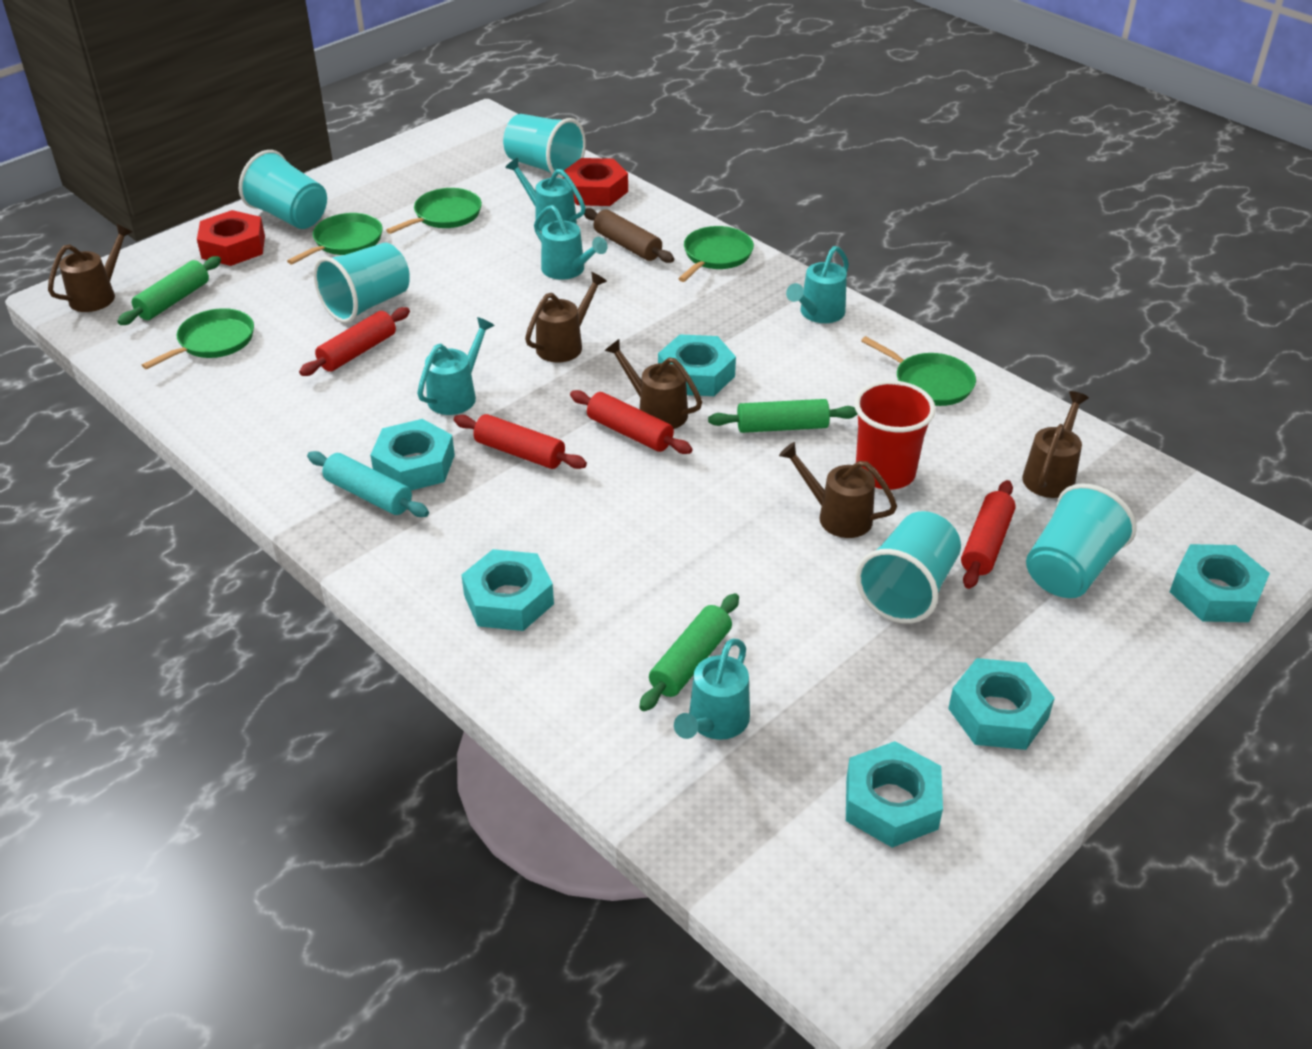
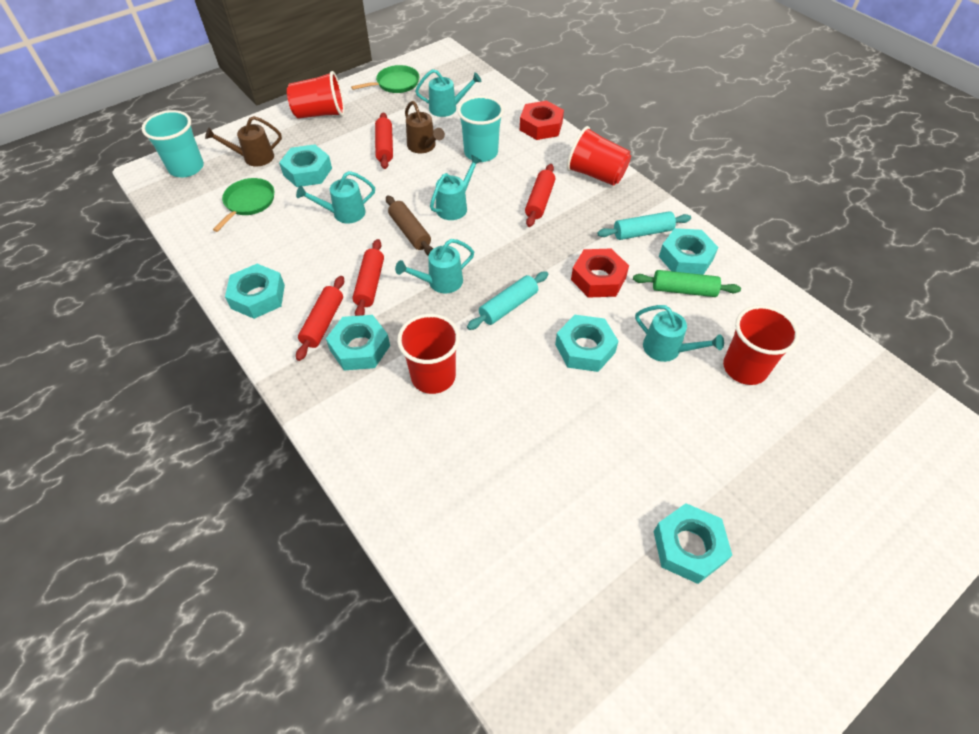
brown watering can: 5 -> 2
green pan: 5 -> 2
green rolling pin: 3 -> 1
red cup: 1 -> 4
turquoise cup: 5 -> 2
turquoise rolling pin: 1 -> 2

